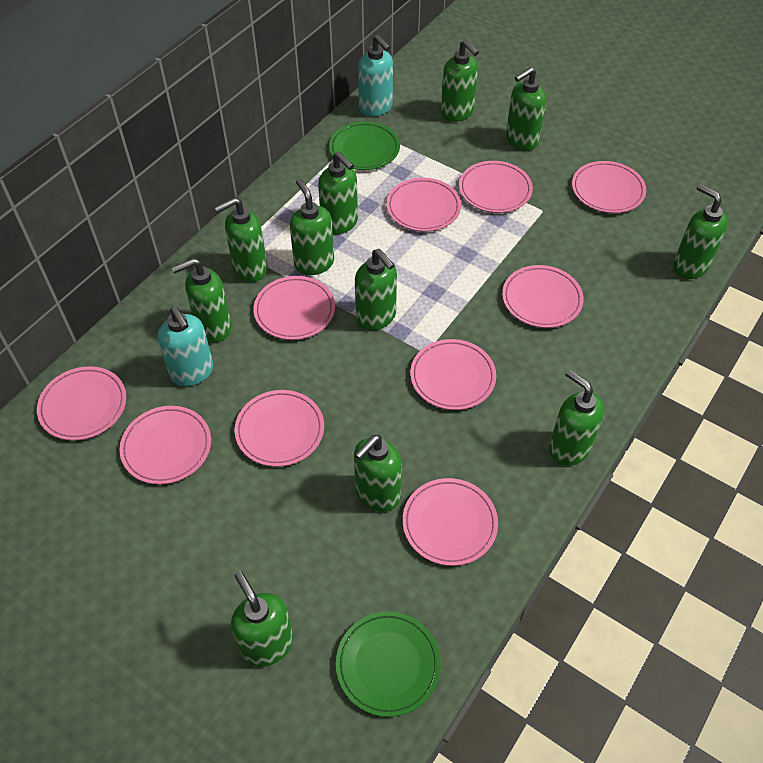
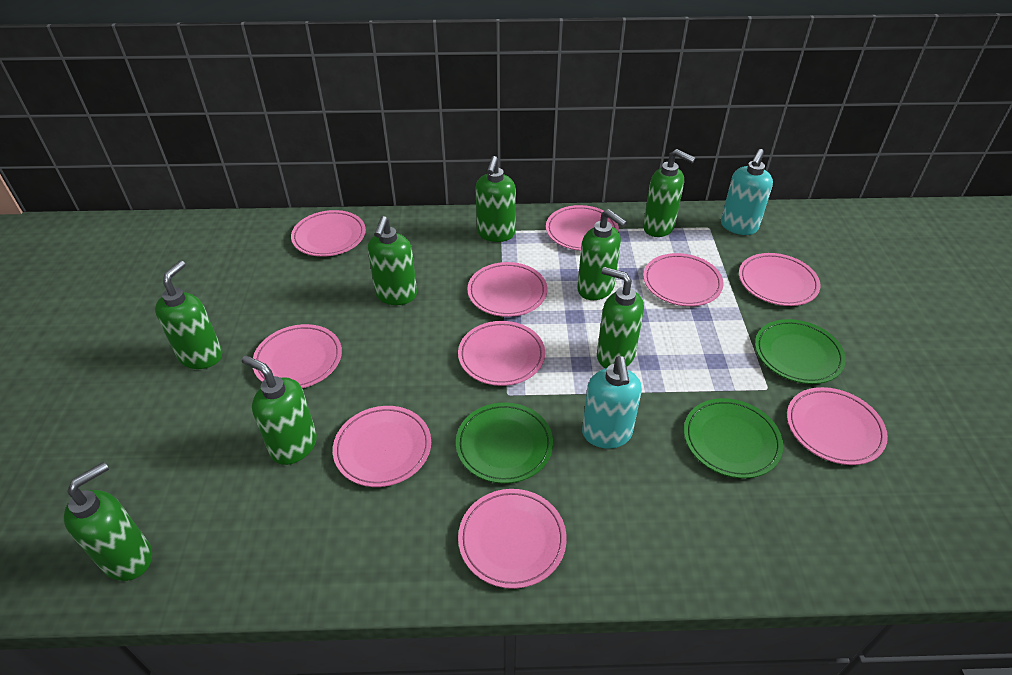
green plate: 2 -> 3
green soap dispenser: 11 -> 8

